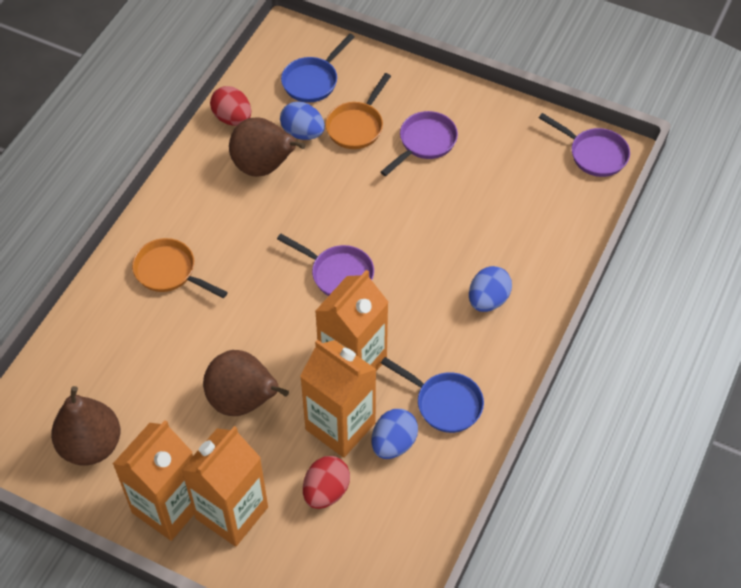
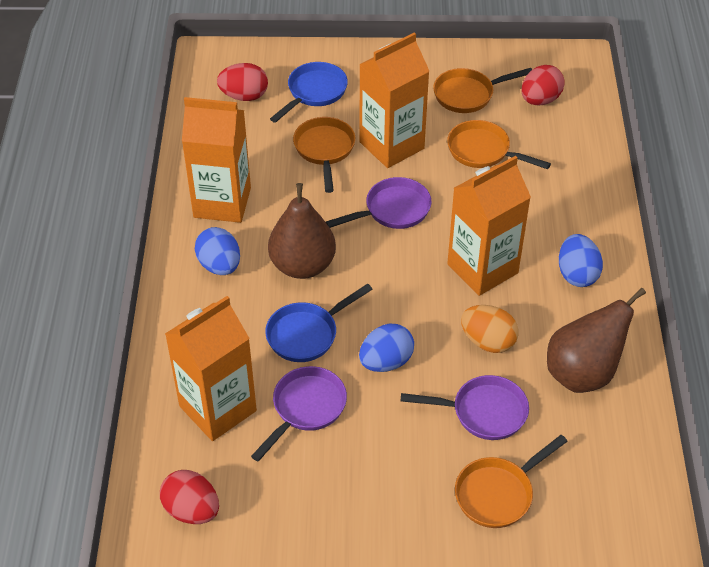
brown pear: 3 -> 2
orange egg: 0 -> 1
orange pan: 2 -> 4
red egg: 2 -> 3

